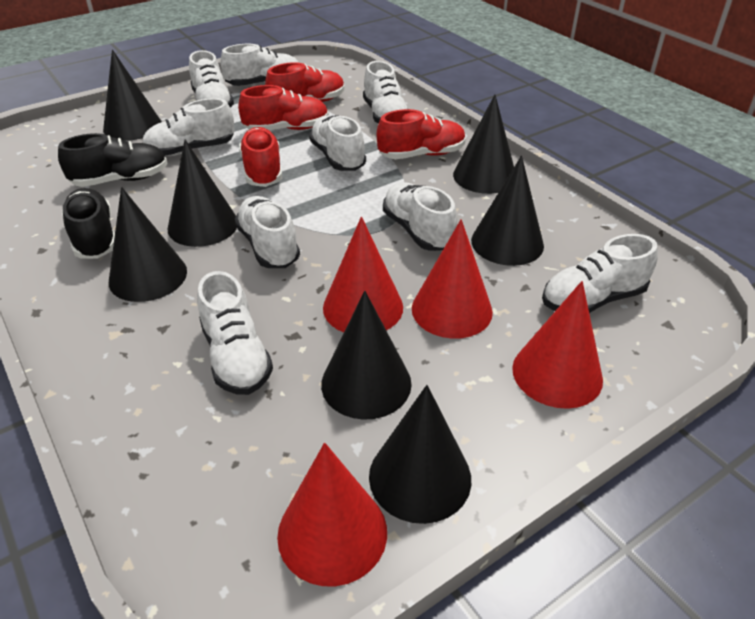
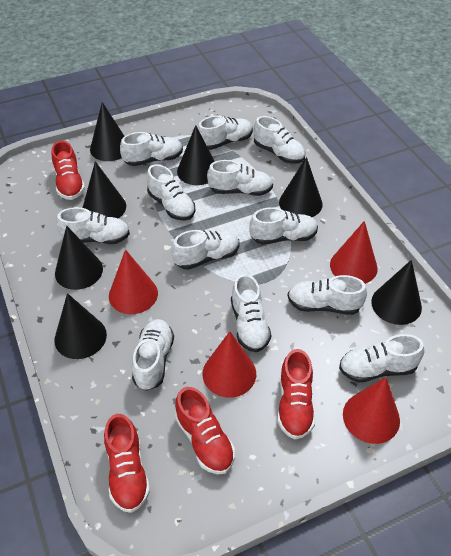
black shoe: 2 -> 0
white shoe: 9 -> 12

